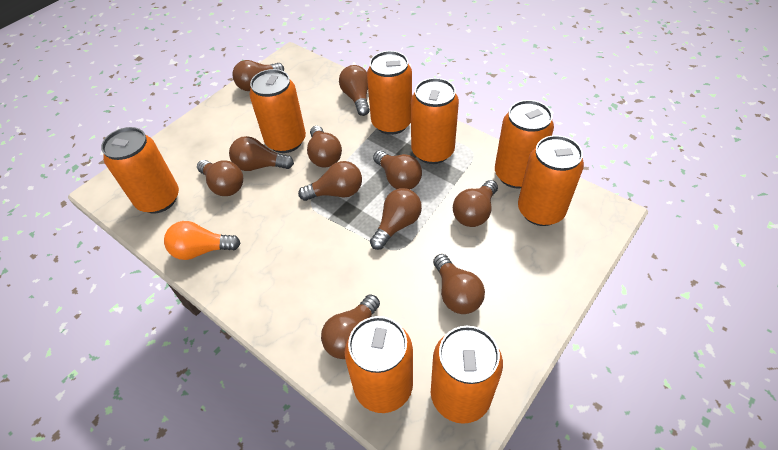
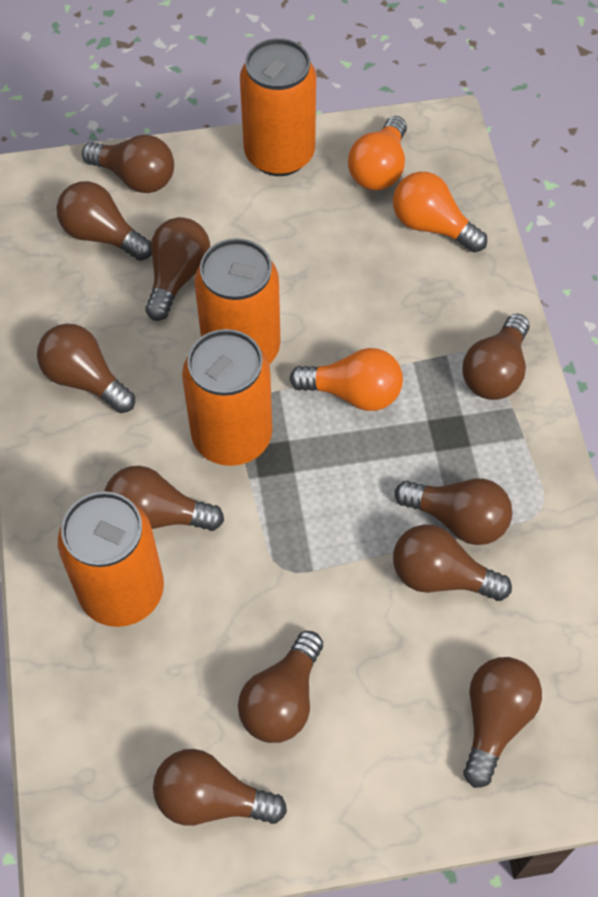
orange can: 8 -> 4
orange light bulb: 1 -> 3

